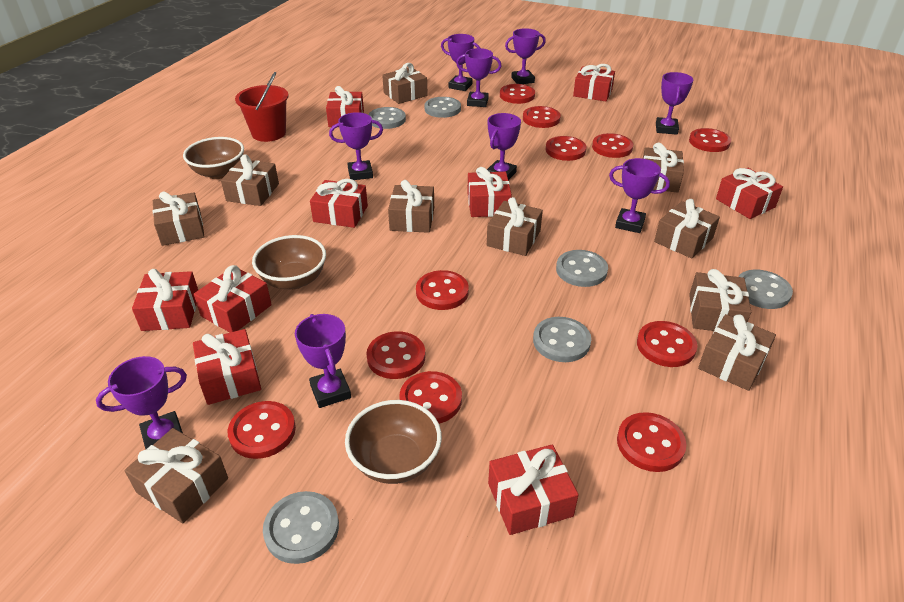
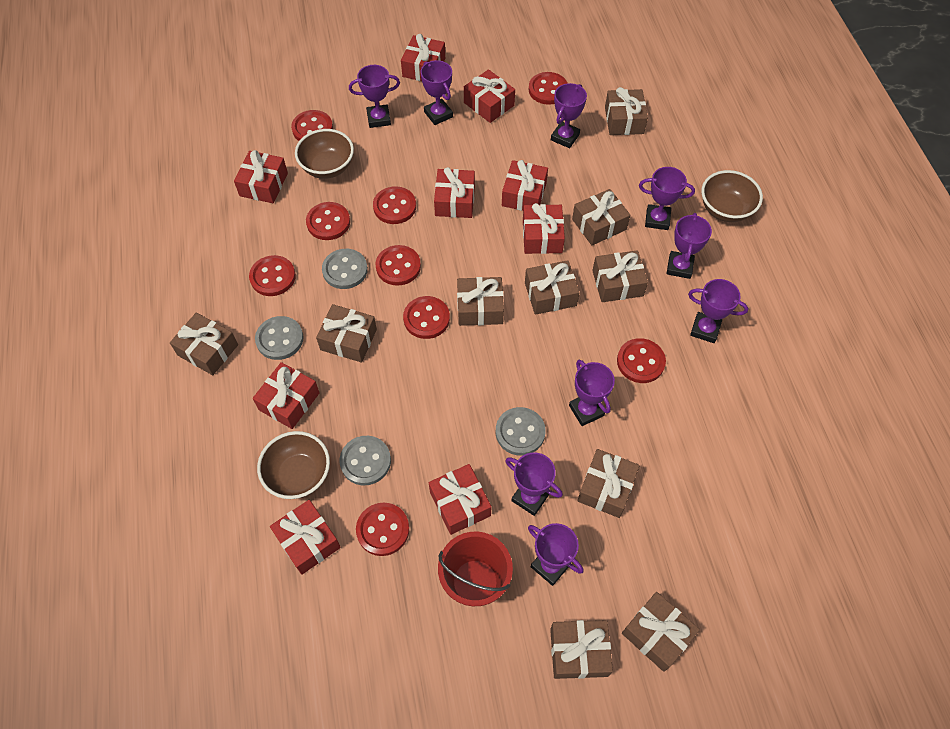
grey button: 6 -> 4
red button: 11 -> 9

